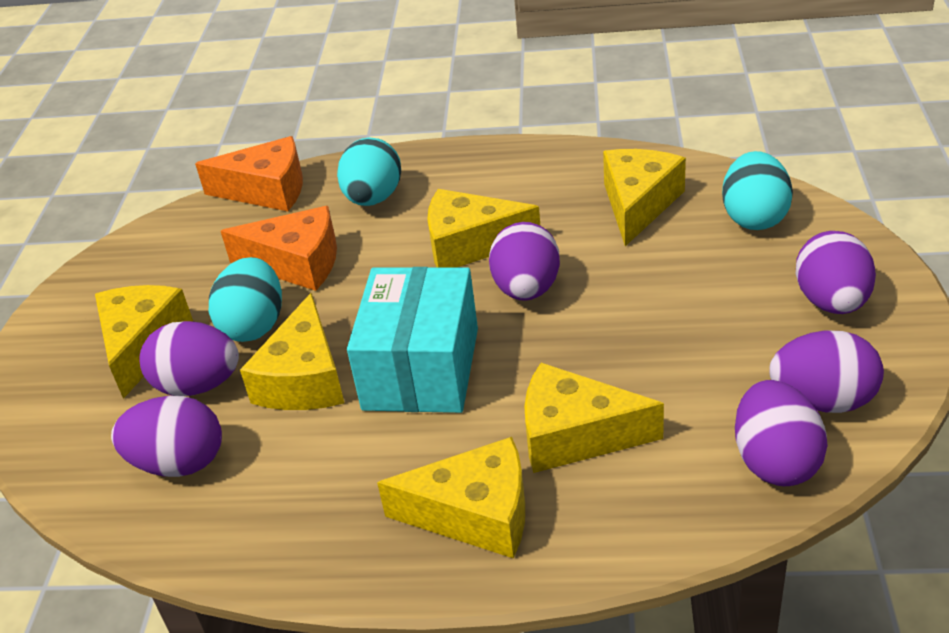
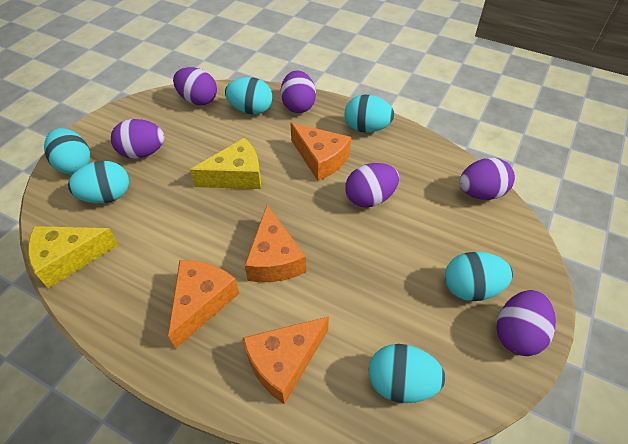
orange cheese: 2 -> 4
turquoise box: 1 -> 0
turquoise egg: 3 -> 6
yellow cheese: 6 -> 2

